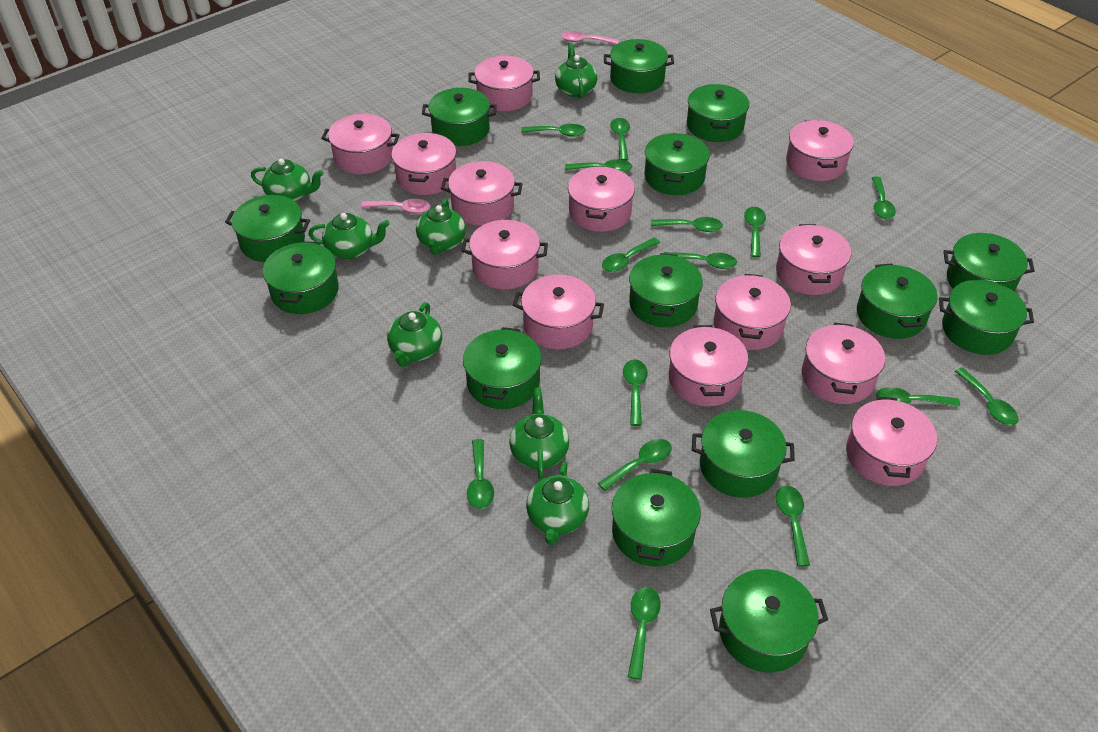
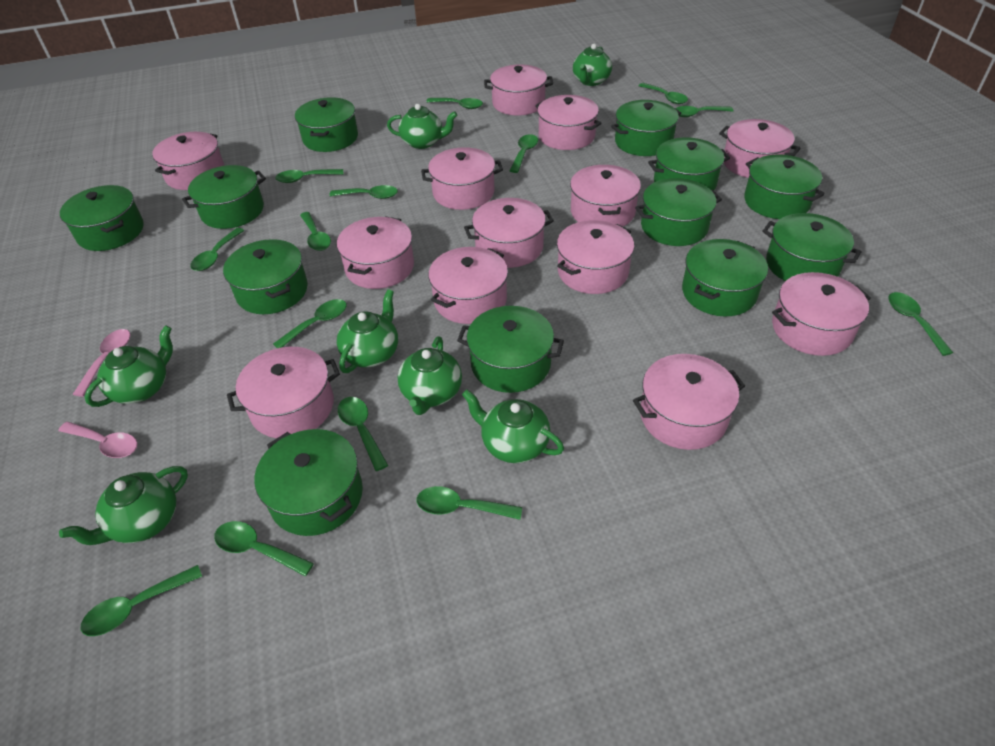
green pot: 14 -> 12
green spoon: 15 -> 14

